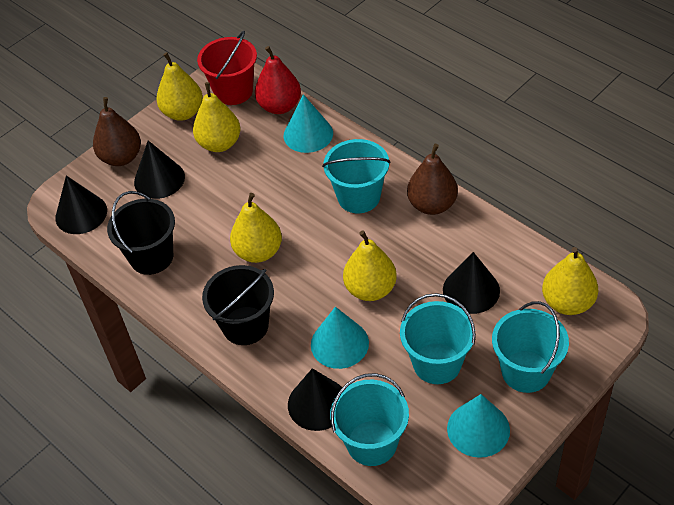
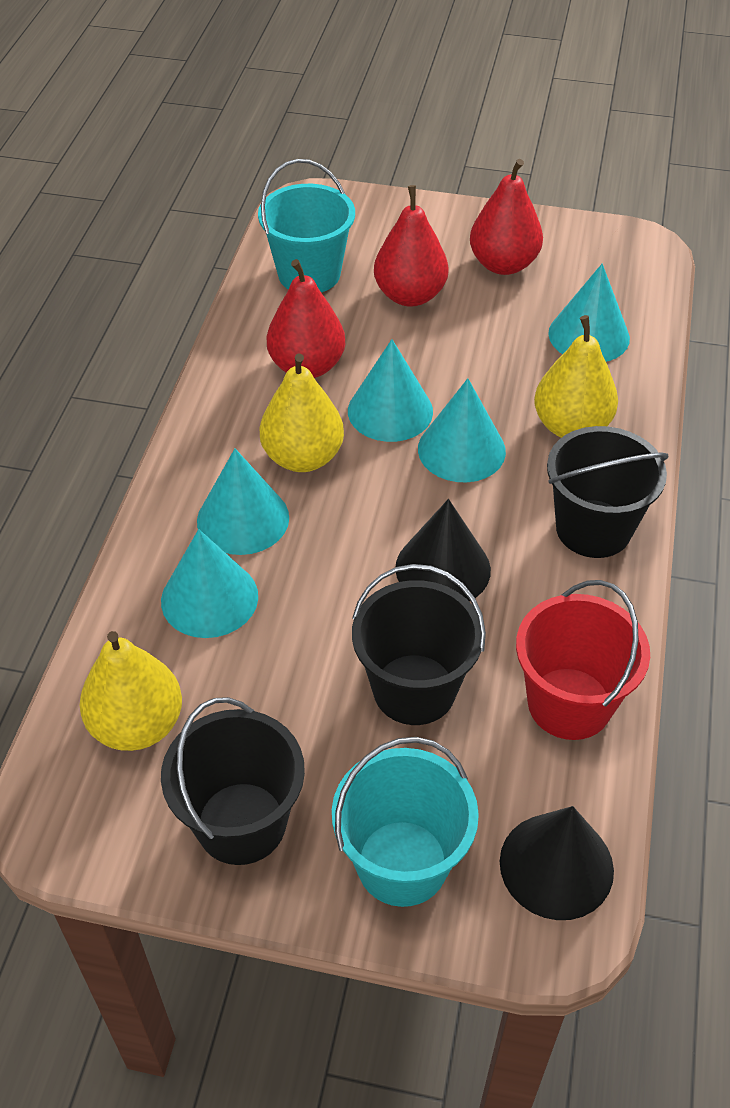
black bucket: 2 -> 3
black cone: 4 -> 2
brown pear: 2 -> 0
red pear: 1 -> 3
turquoise bucket: 4 -> 2
turquoise cone: 3 -> 5
yellow pear: 5 -> 3

